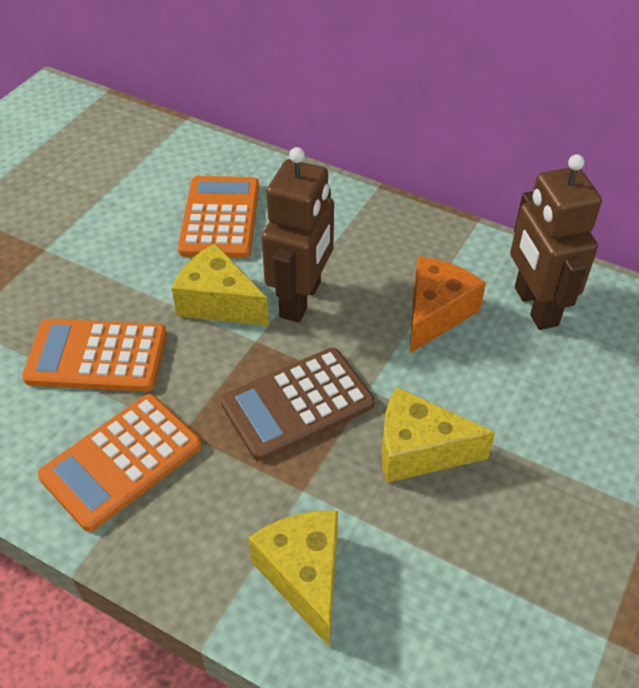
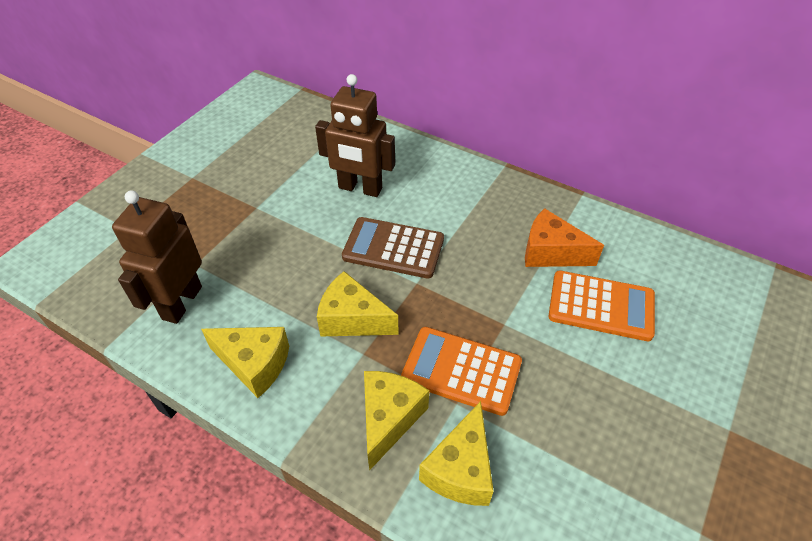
orange calculator: 3 -> 2
yellow cheese: 3 -> 4

